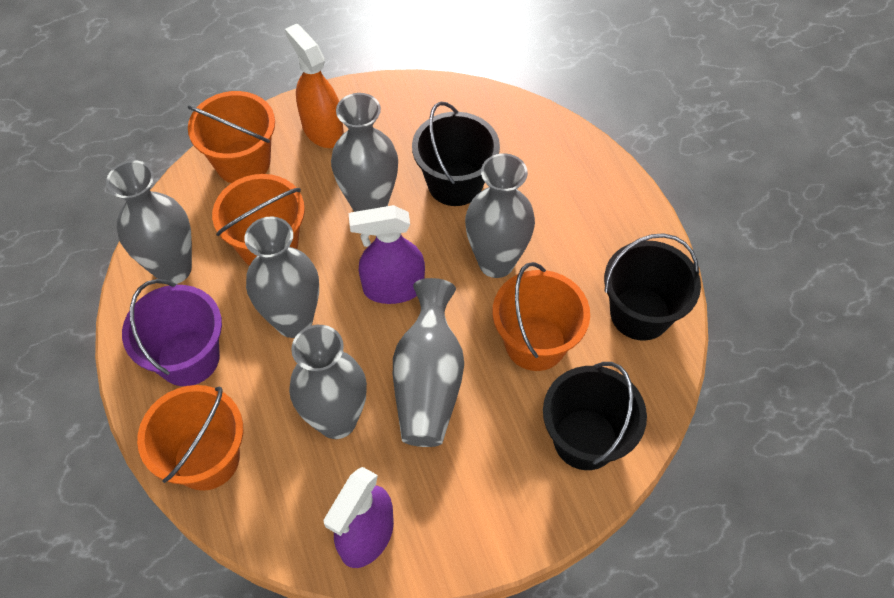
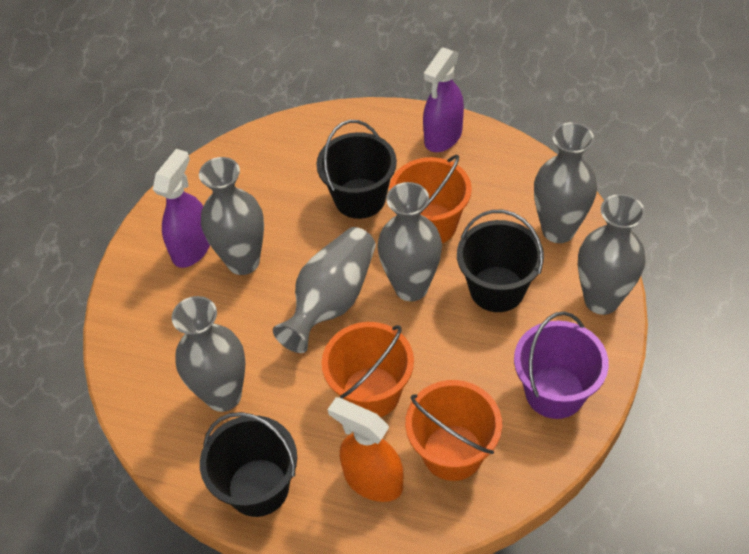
orange bucket: 4 -> 3

